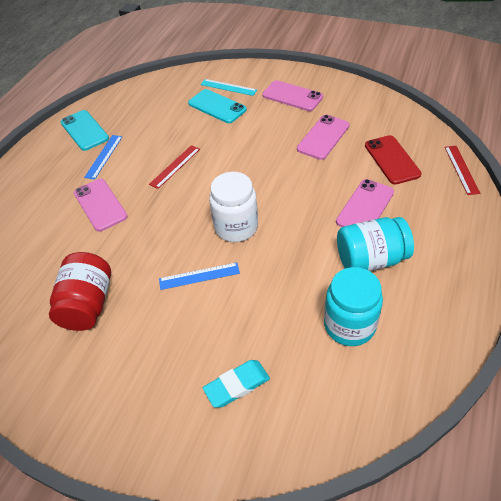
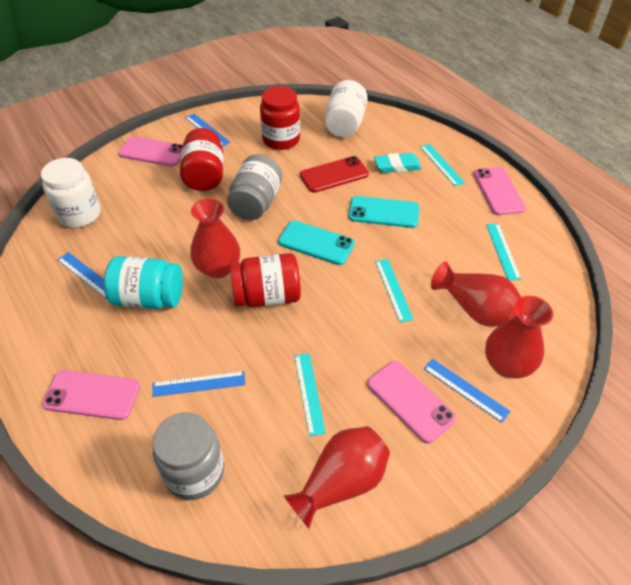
blue ruler: 2 -> 4
grey jar: 0 -> 2
red jar: 1 -> 3
red ruler: 2 -> 0
red vase: 0 -> 4
turquoise jar: 2 -> 1
turquoise ruler: 1 -> 4
white jar: 1 -> 2

